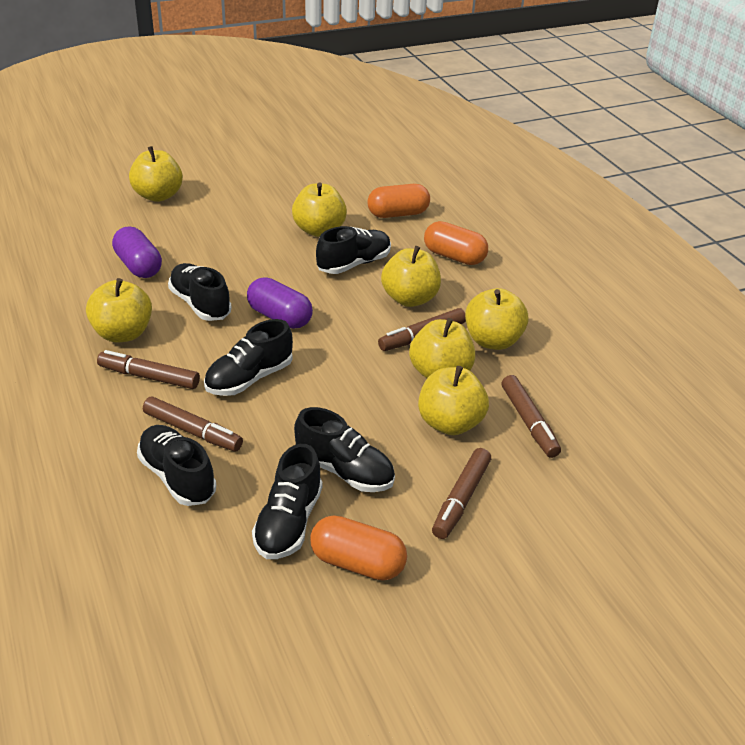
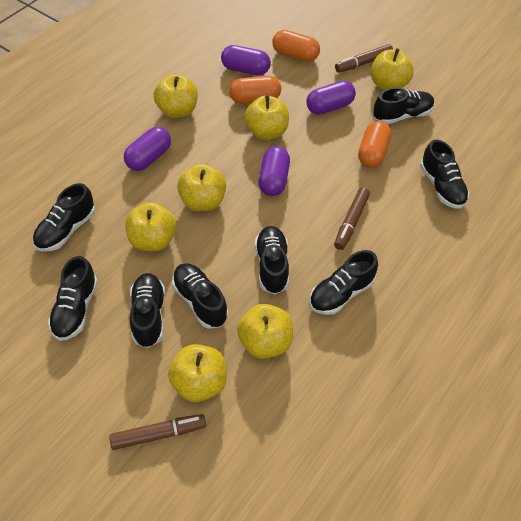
black shoe: 6 -> 8
brown marker: 5 -> 3
purple capsule: 2 -> 4

